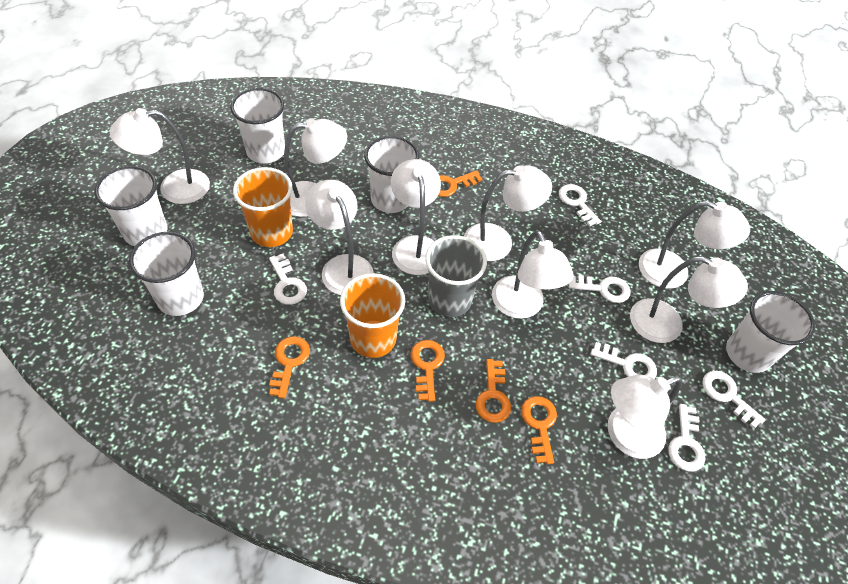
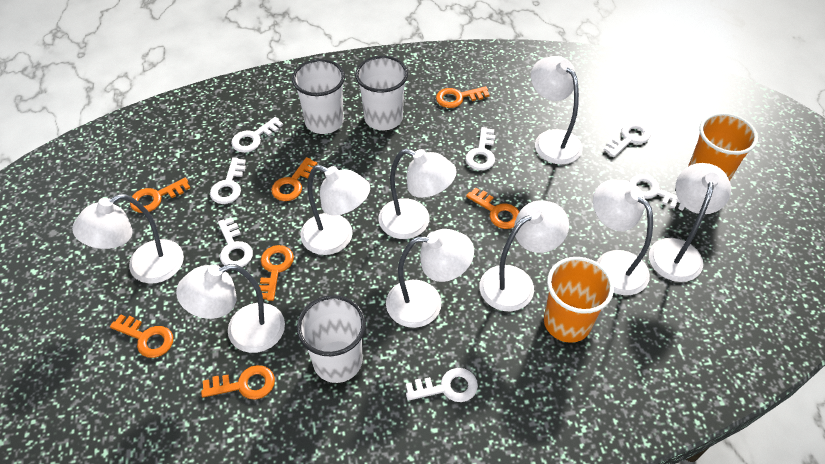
grey cup: 1 -> 0
orange key: 5 -> 7
white cup: 5 -> 3
white key: 6 -> 7

